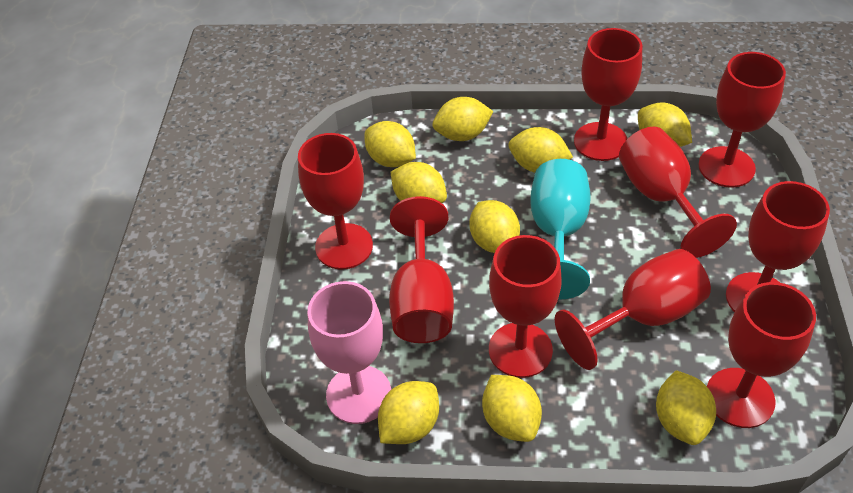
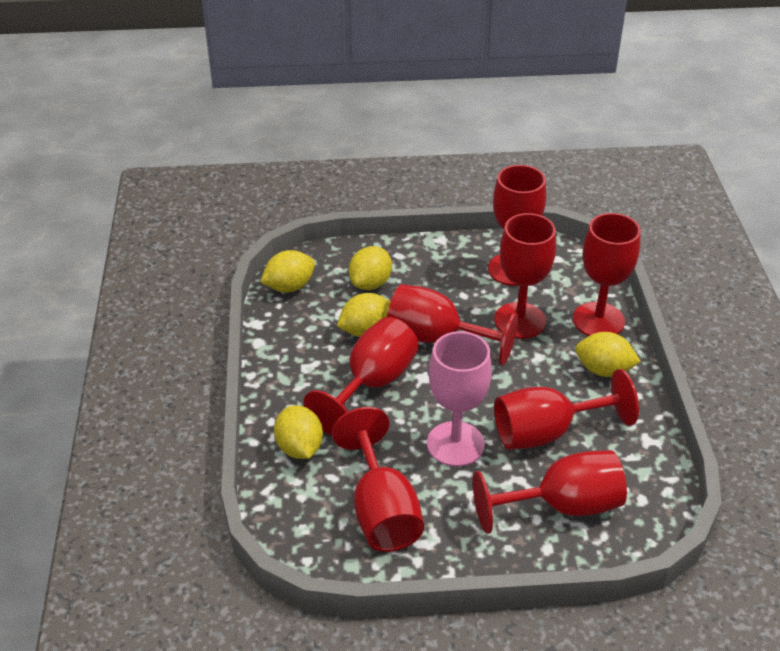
red goblet: 9 -> 8
turquoise goblet: 1 -> 0
yellow lemon: 9 -> 5

